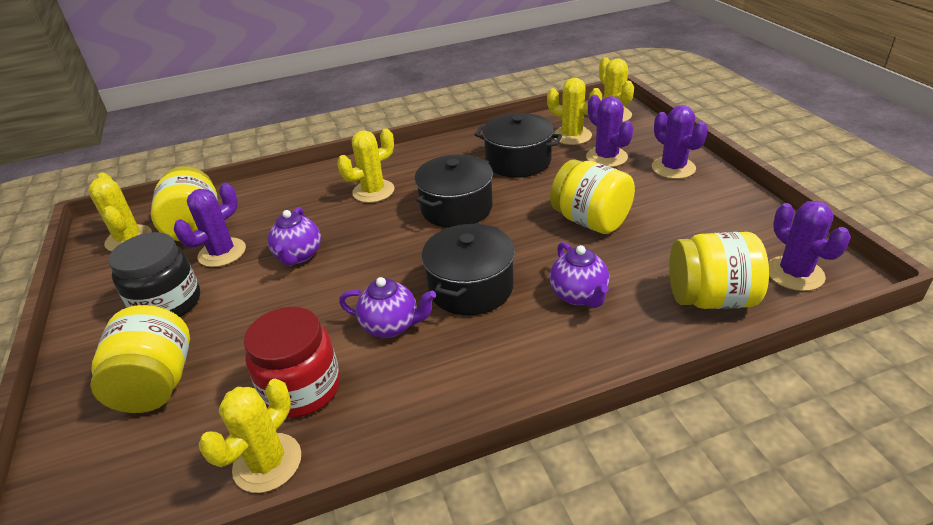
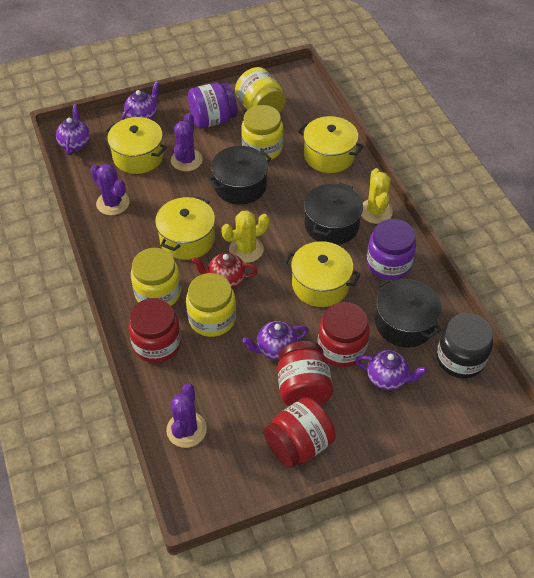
purple cactus: 4 -> 3
purple jar: 0 -> 2
purple teapot: 3 -> 4
red jar: 1 -> 4
red teapot: 0 -> 1
yellow cactus: 5 -> 2
yellow pot: 0 -> 4

